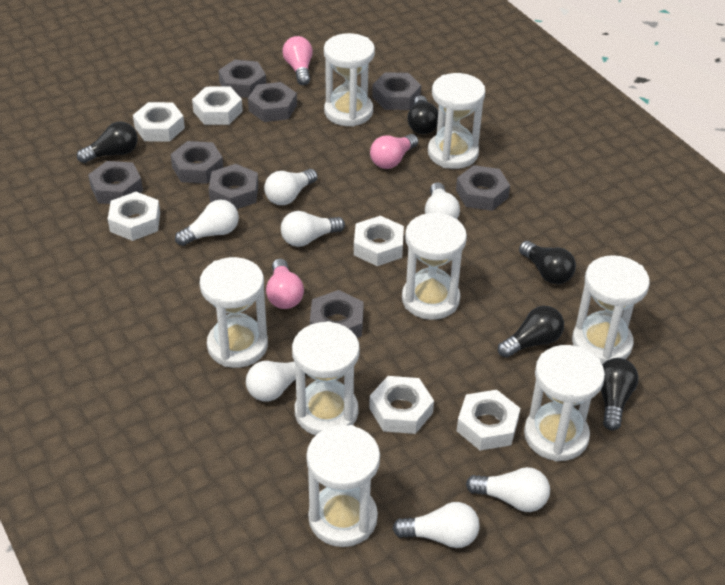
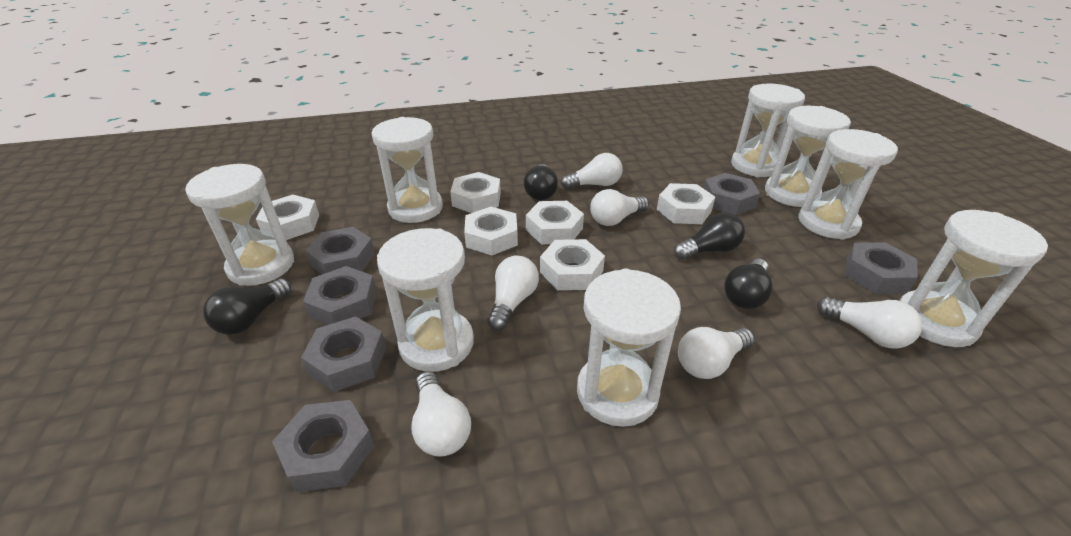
black light bulb: 5 -> 4
grey nut: 8 -> 6
pink light bulb: 3 -> 0
white light bulb: 7 -> 6

